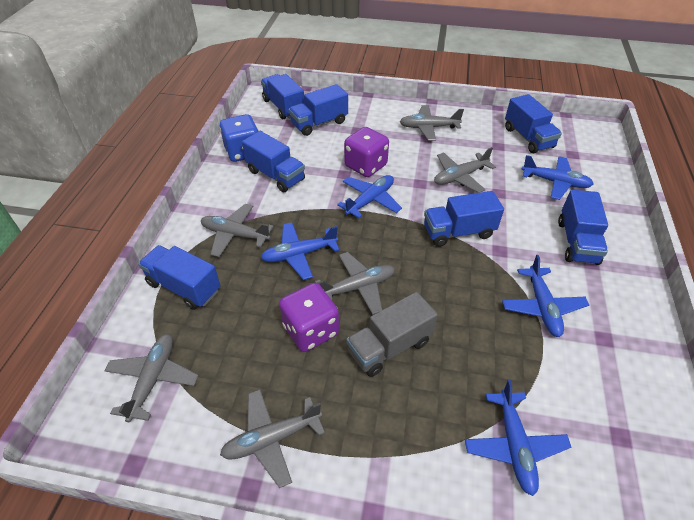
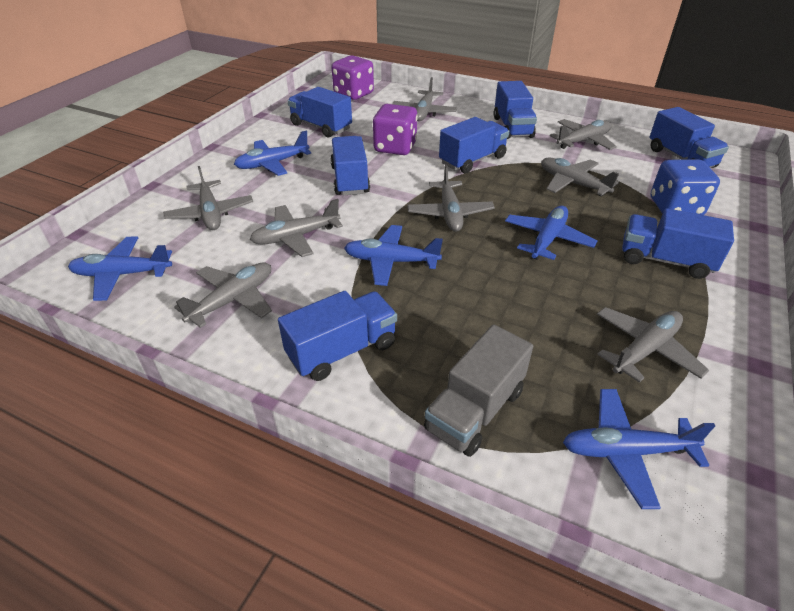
grey plane: 6 -> 8

